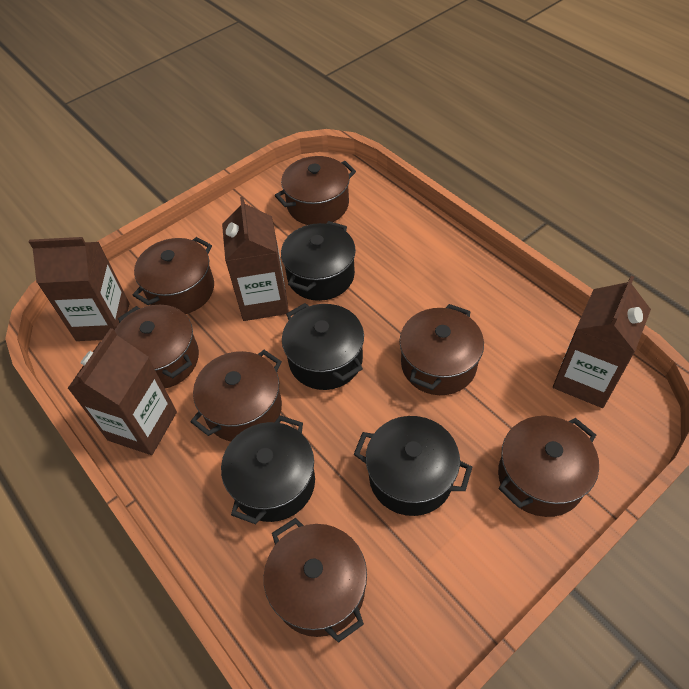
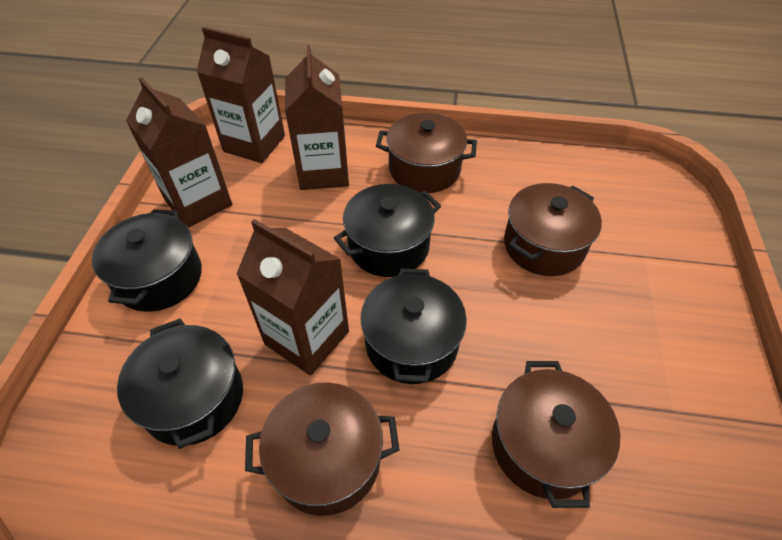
brown pot: 7 -> 4

